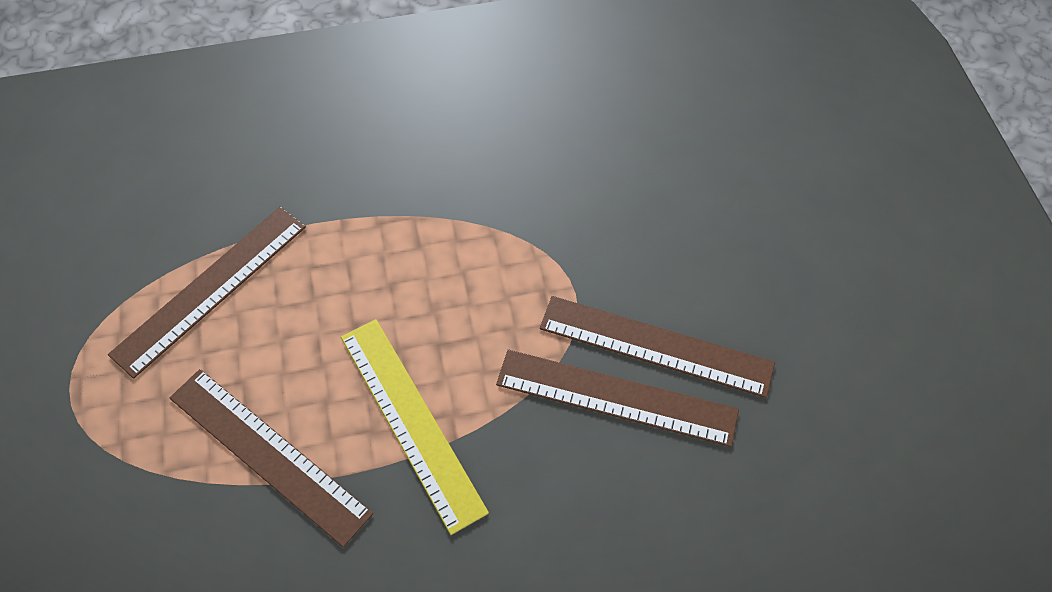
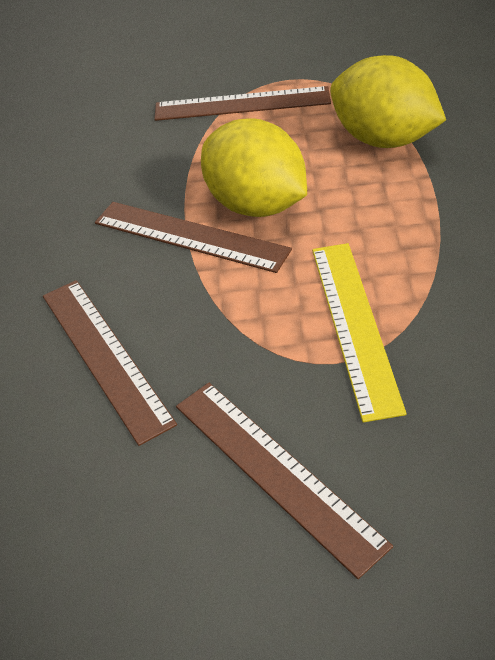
yellow lemon: 0 -> 2

